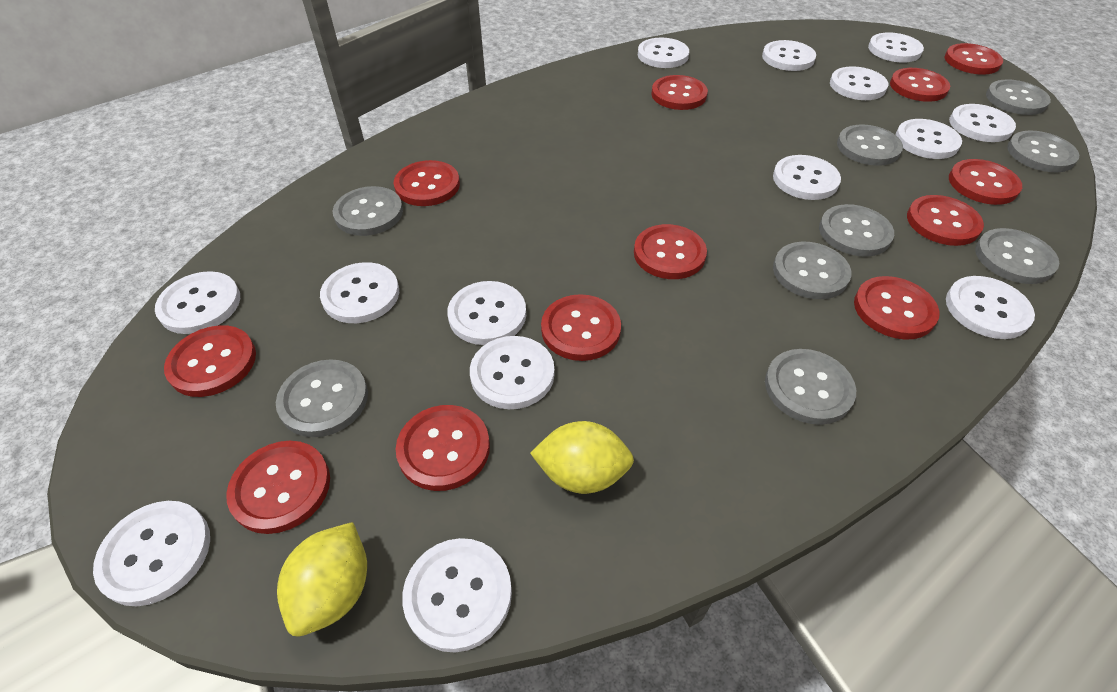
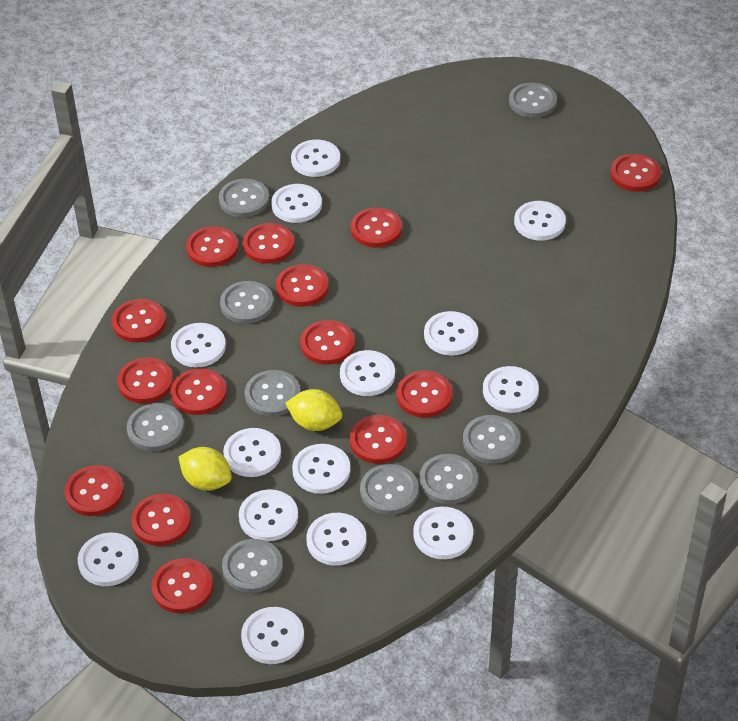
red button: 12 -> 14

